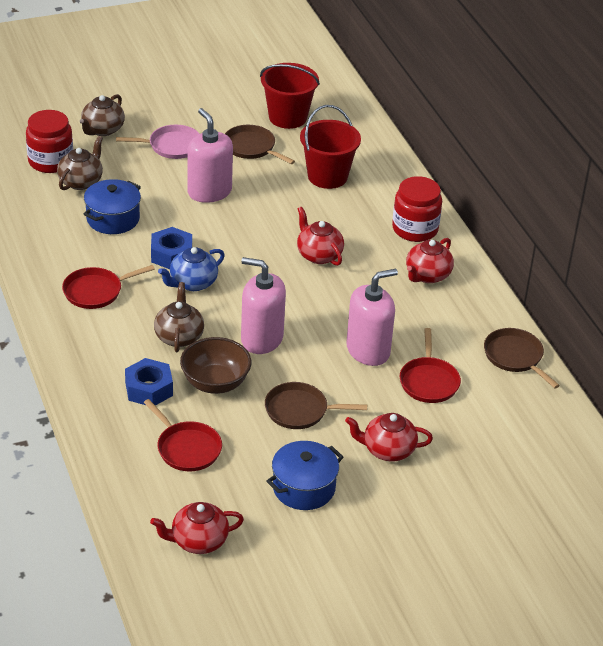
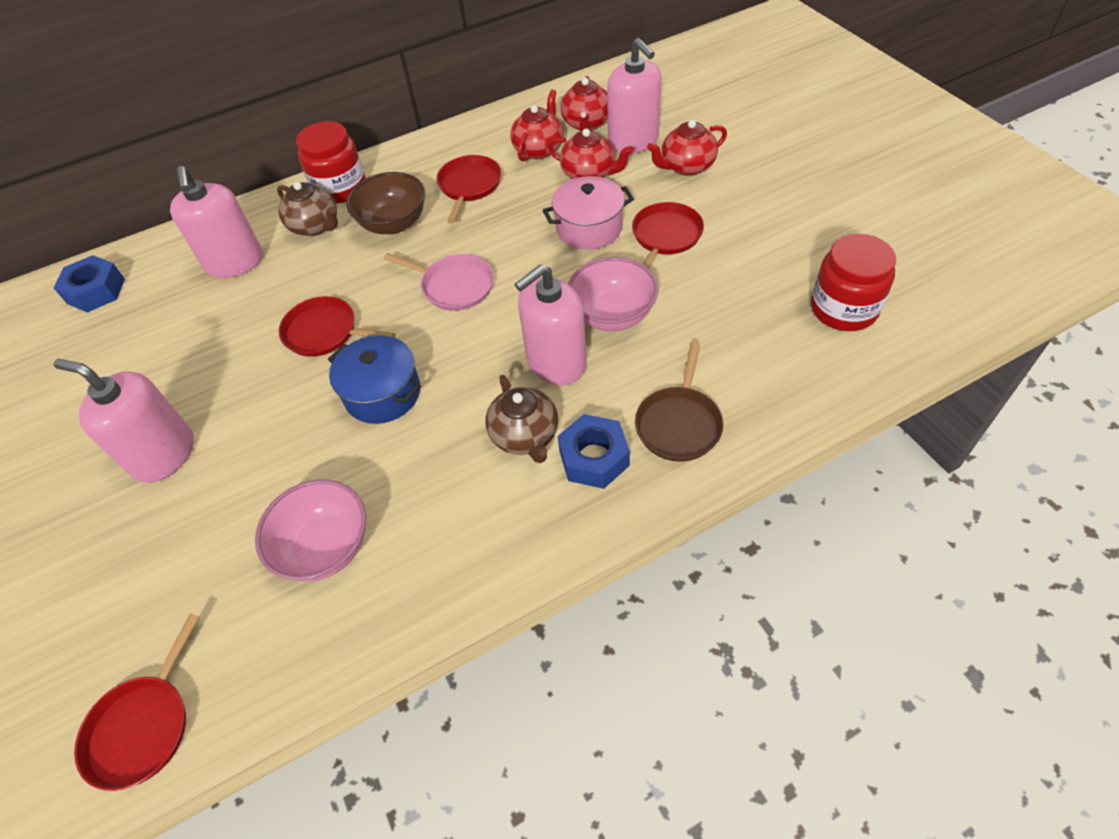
blue pot: 2 -> 1
blue teapot: 1 -> 0
brown pan: 3 -> 1
brown teapot: 3 -> 2
pink bowl: 0 -> 2
pink pot: 0 -> 1
pink soap dispenser: 3 -> 4
red bucket: 2 -> 0
red pan: 3 -> 4

